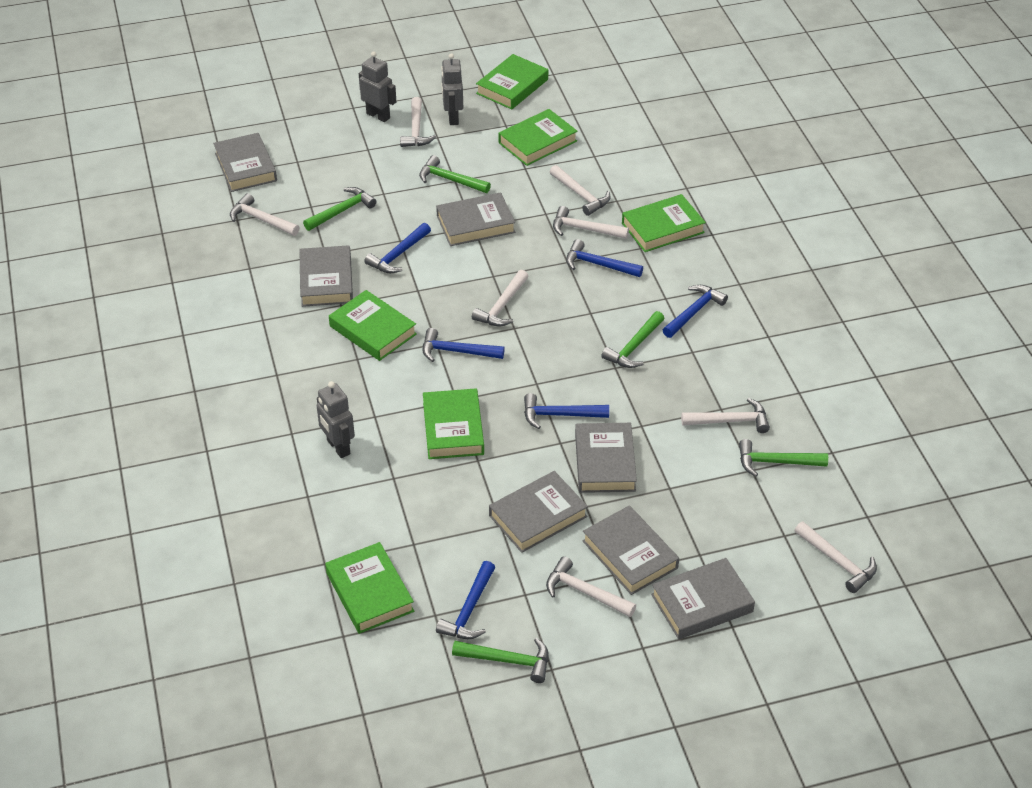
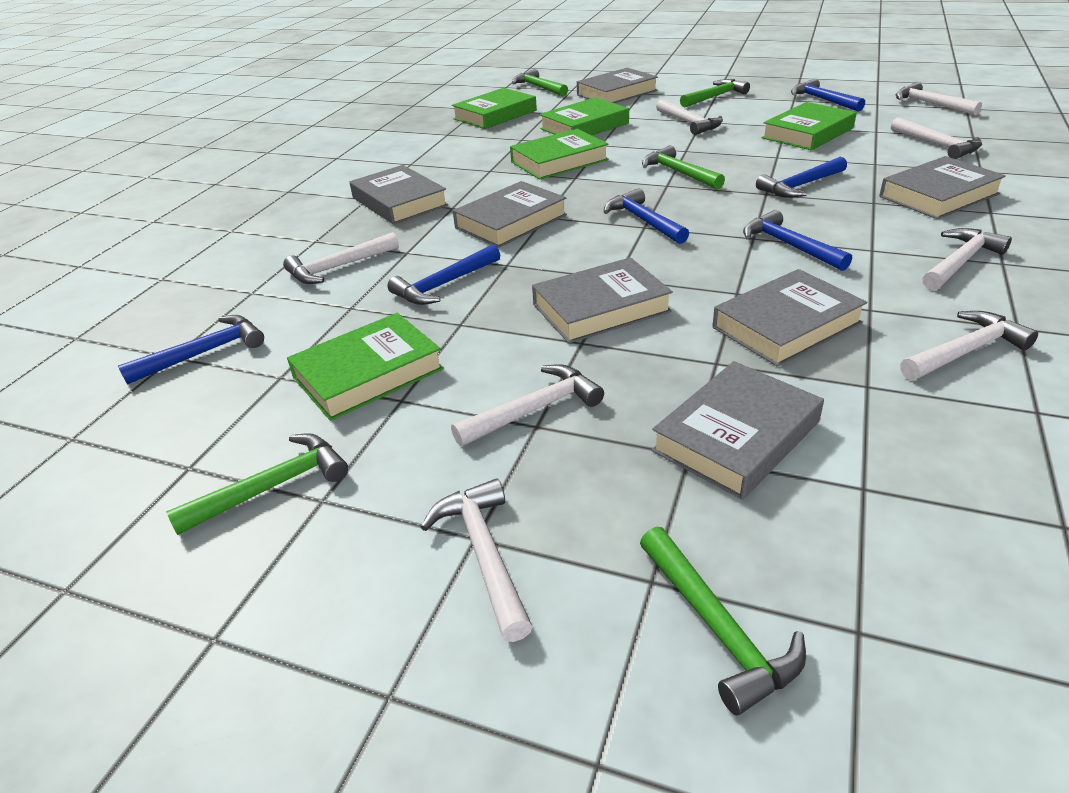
green book: 6 -> 5
grey robot: 3 -> 0

